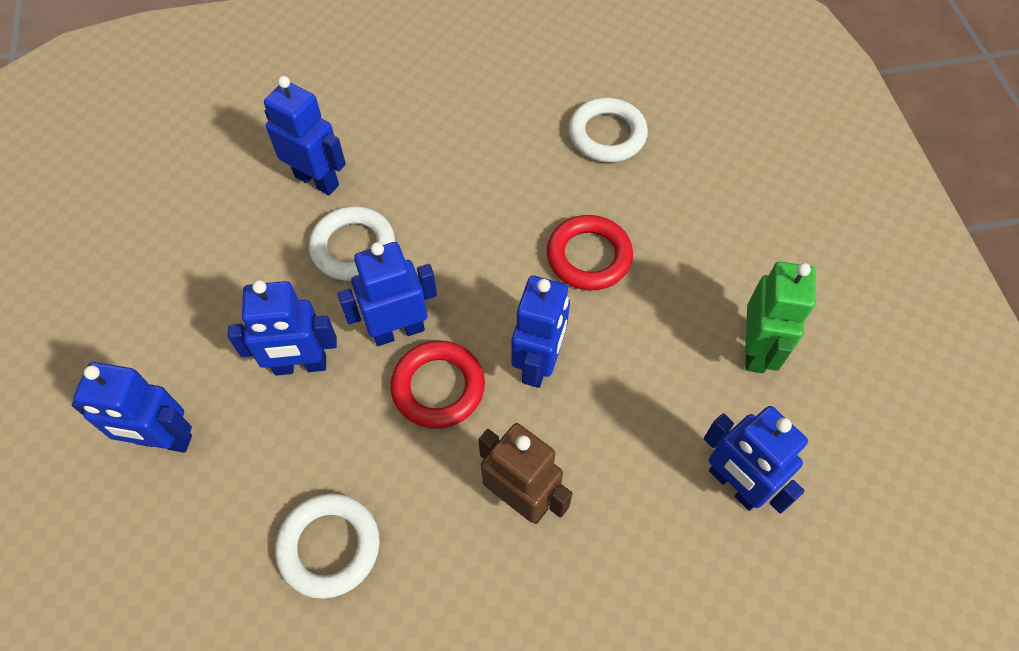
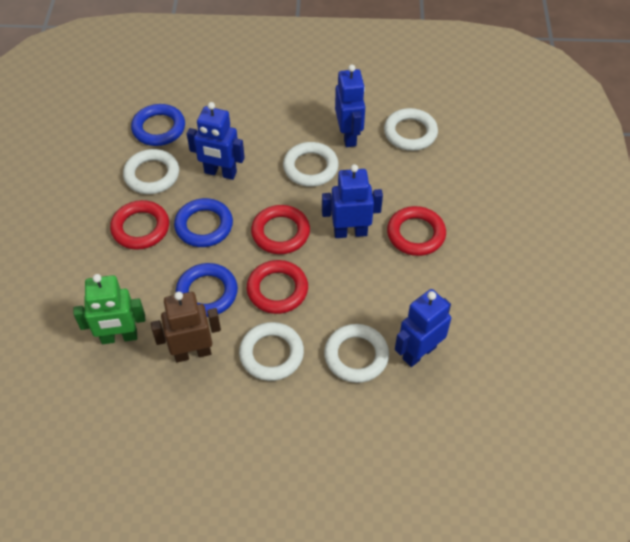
blue ring: 0 -> 3
blue robot: 6 -> 4
red ring: 2 -> 4
white ring: 3 -> 5

